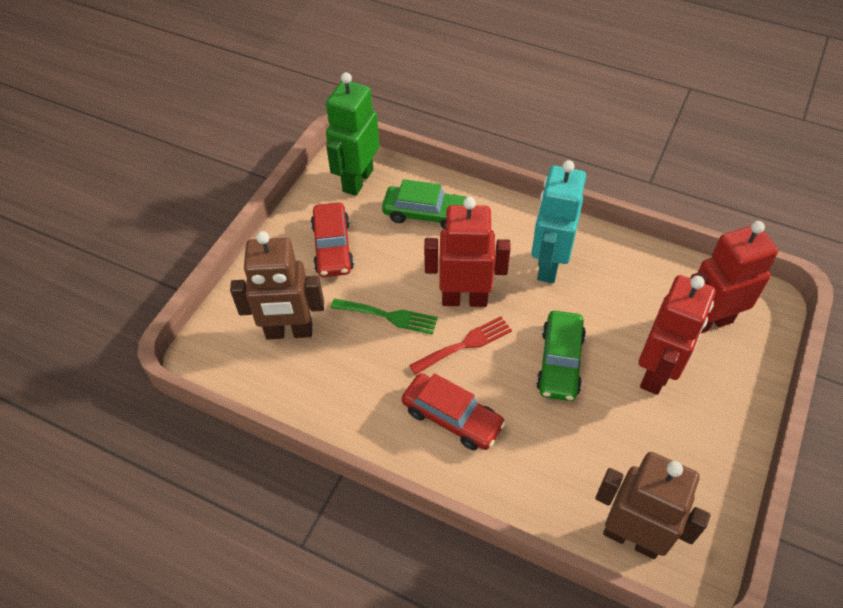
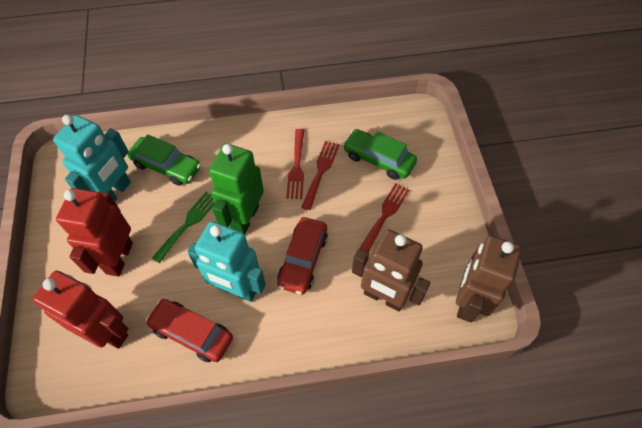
red fork: 1 -> 3
red robot: 3 -> 2
turquoise robot: 1 -> 2

